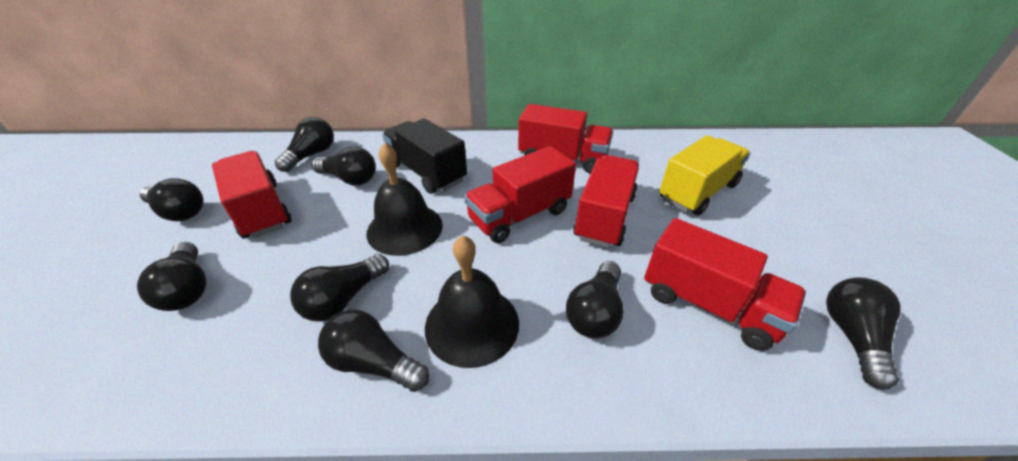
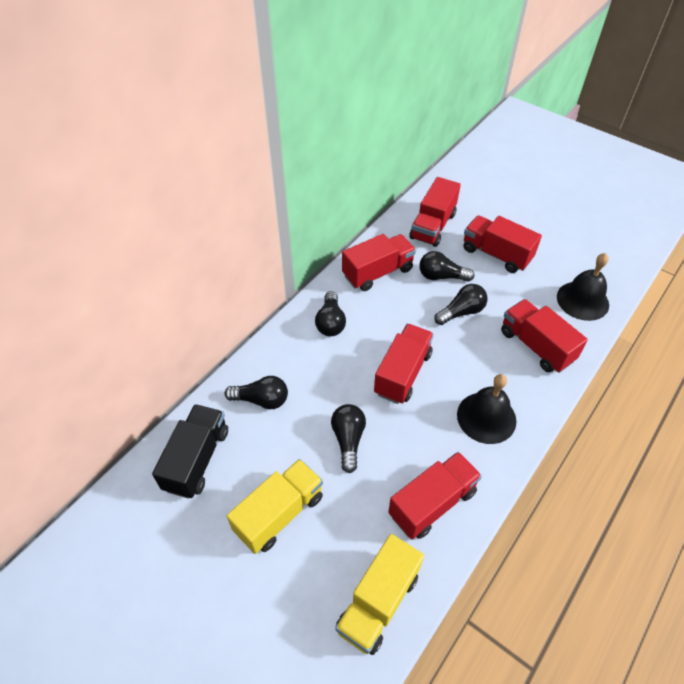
black light bulb: 8 -> 5
red truck: 5 -> 6
yellow truck: 1 -> 2

